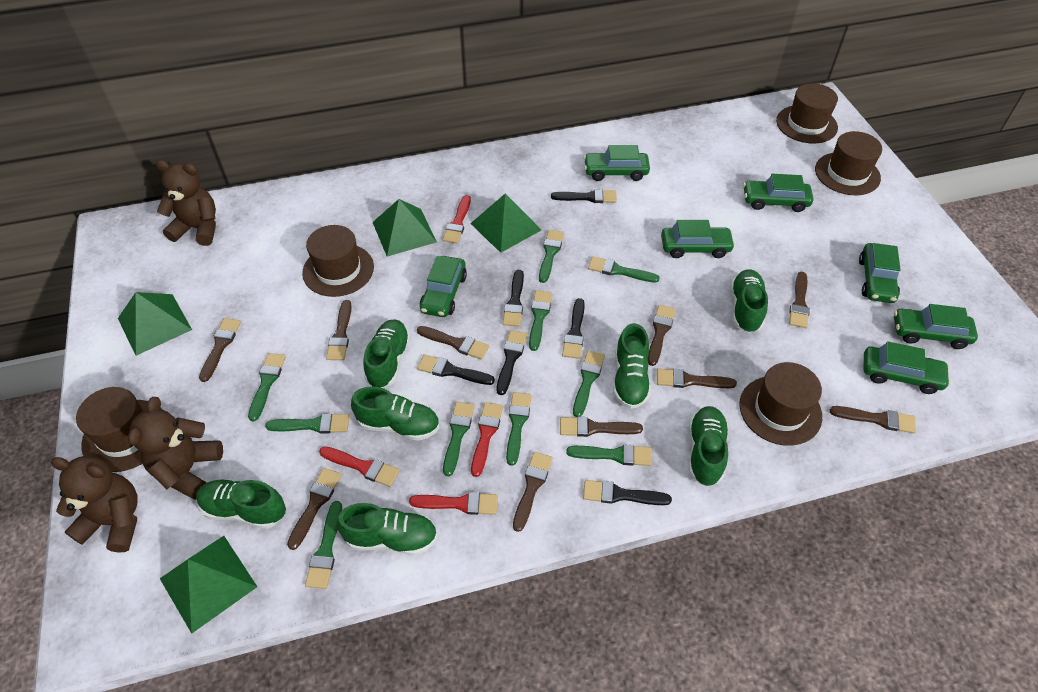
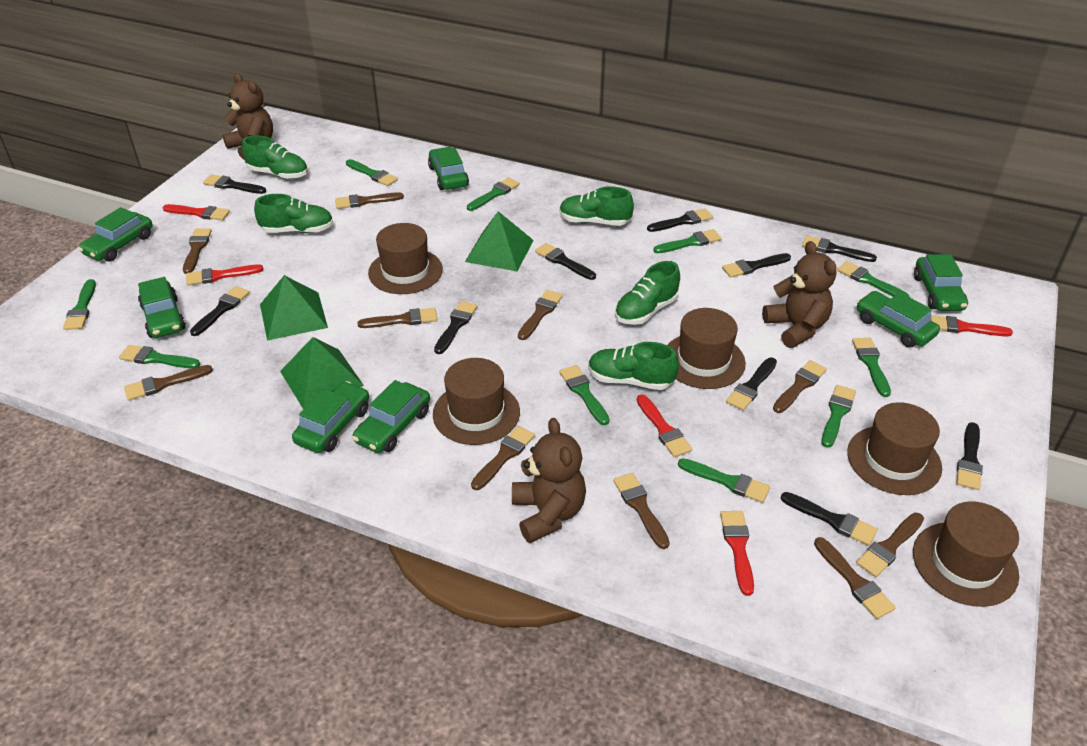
black brush: 6 -> 10
green pyramid: 4 -> 3
green shoe: 7 -> 5
red brush: 4 -> 5

